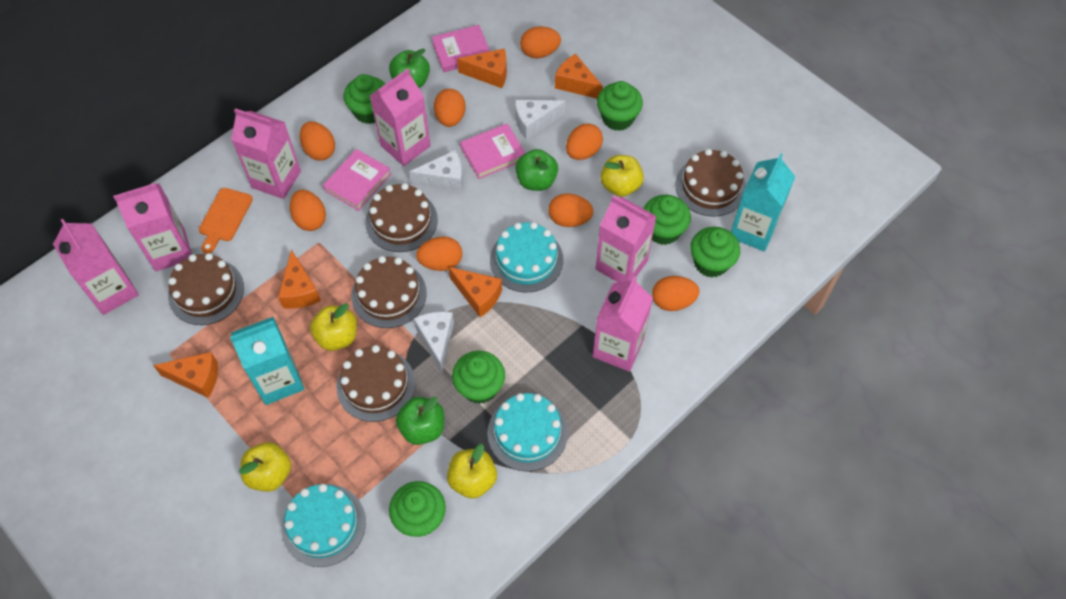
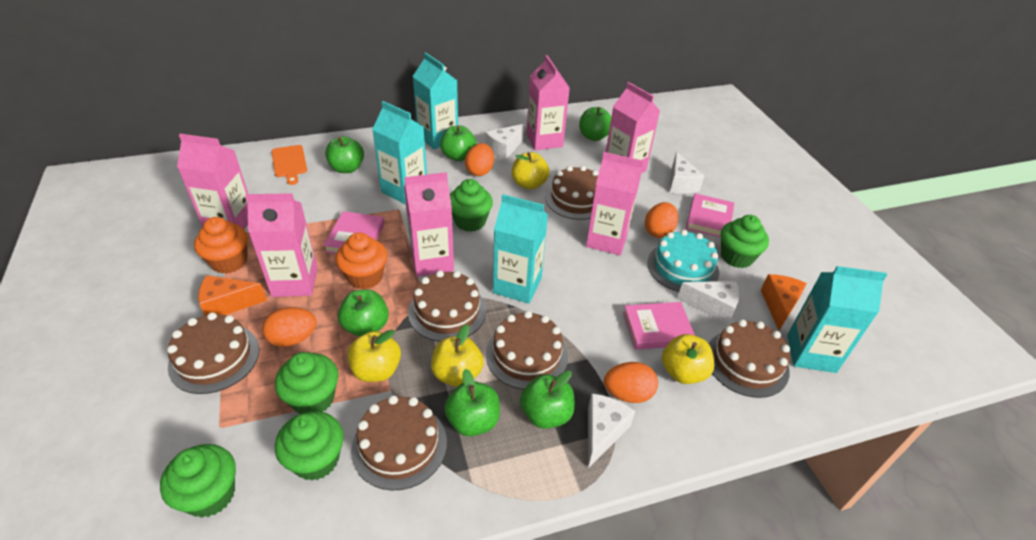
brown cake: 5 -> 6
green apple: 3 -> 6
green cupcake: 6 -> 5
orange cheese: 5 -> 2
orange cupcake: 0 -> 2
orange egg: 8 -> 4
turquoise cake: 3 -> 1
turquoise carton: 2 -> 4
white cheese: 3 -> 4

